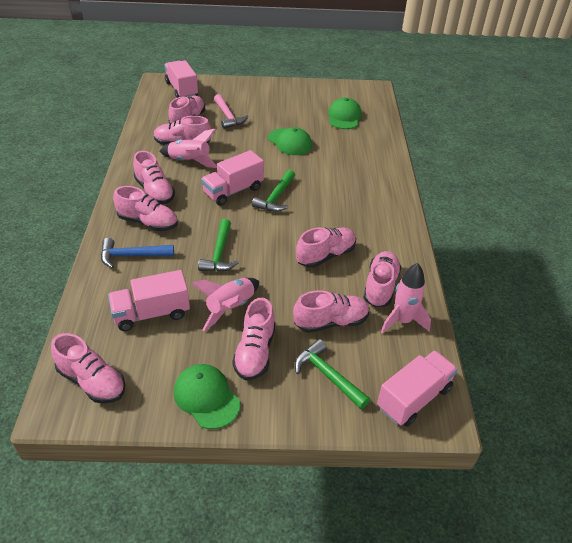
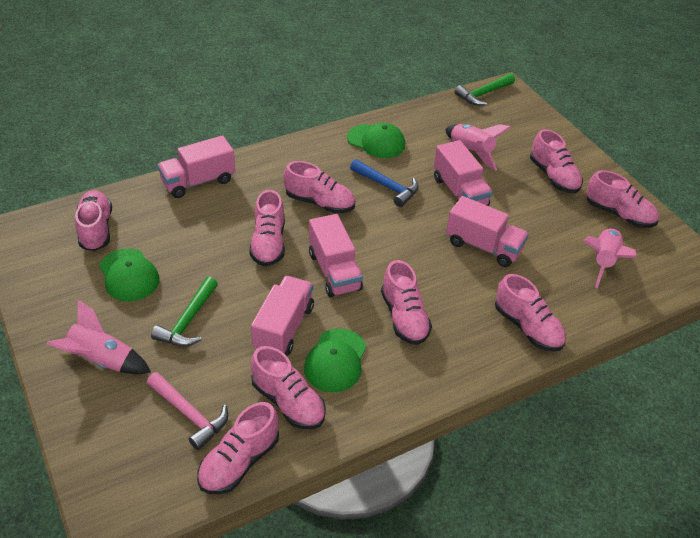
green hammer: 3 -> 2
pink truck: 4 -> 5

